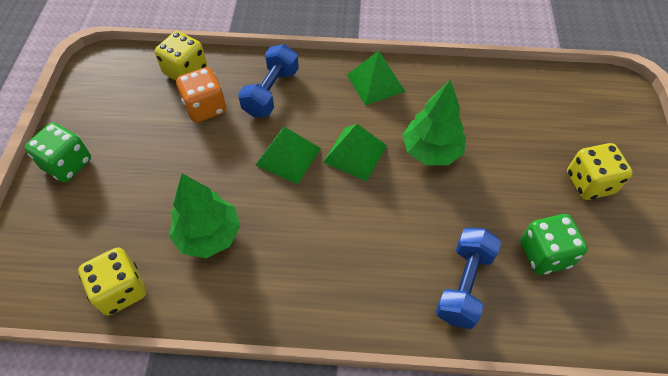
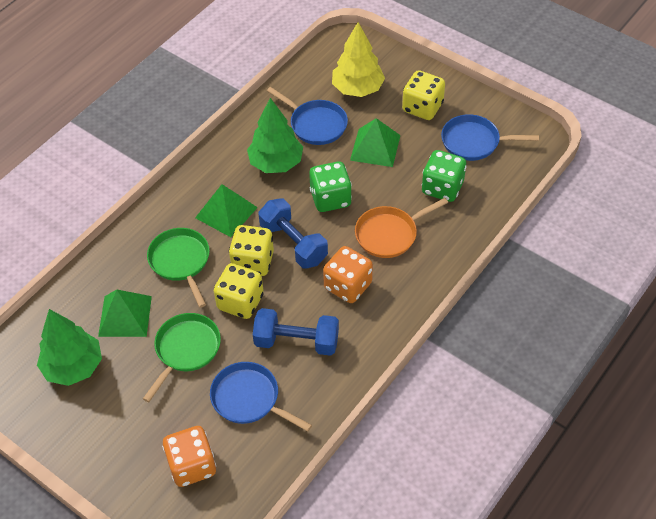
blue pan: 0 -> 3
green pan: 0 -> 2
orange dice: 1 -> 2
orange pan: 0 -> 1
yellow tree: 0 -> 1

